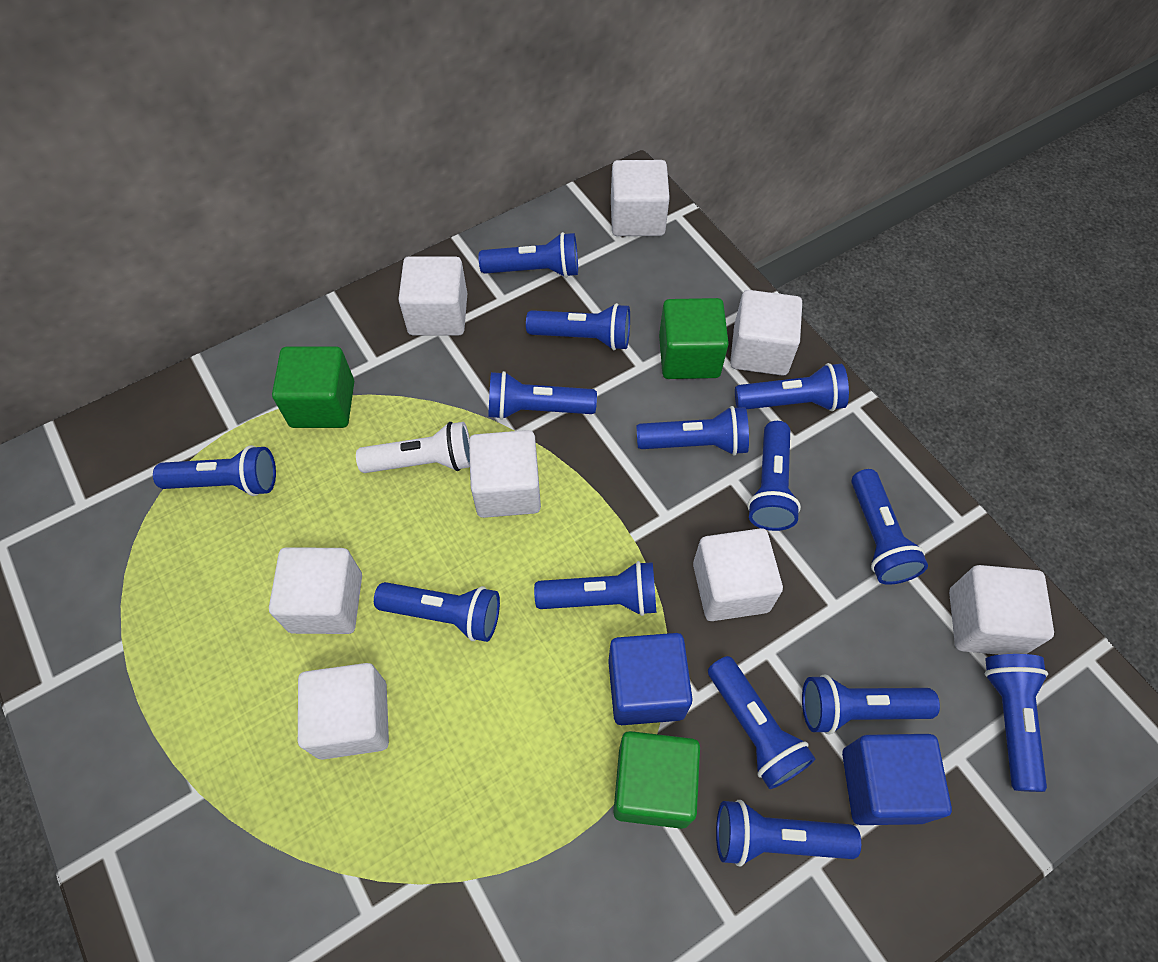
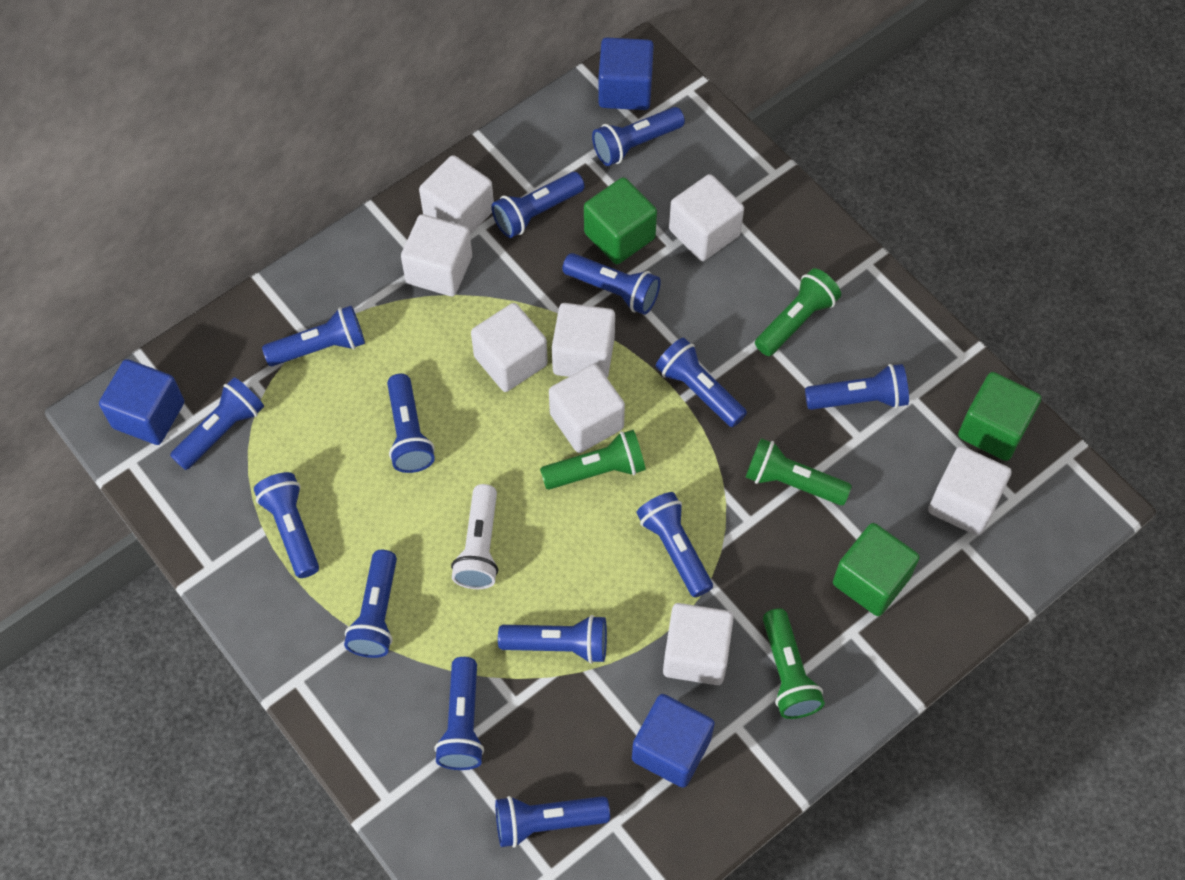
blue cube: 2 -> 3
green flashlight: 0 -> 4

